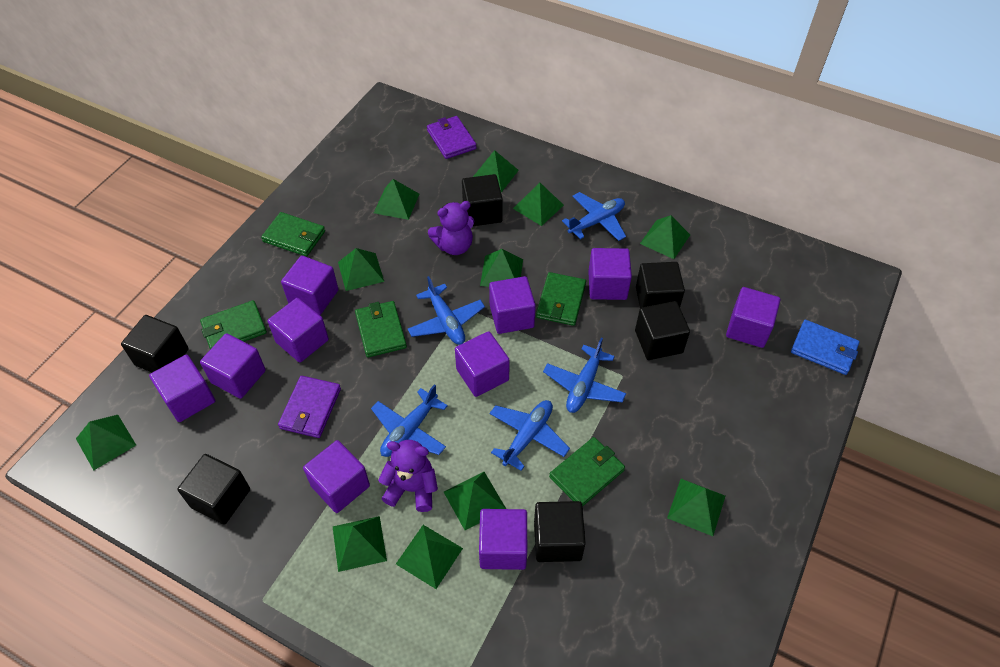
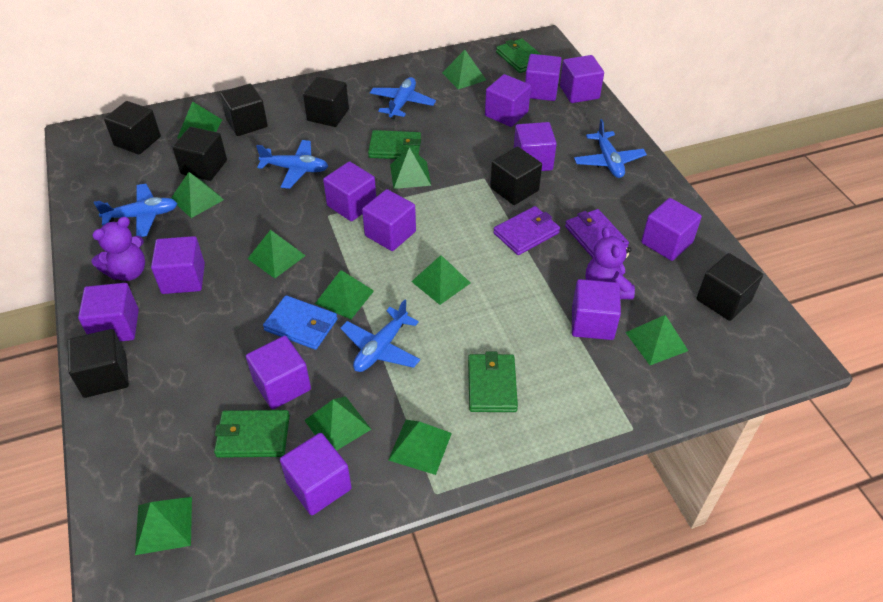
black cube: 6 -> 7
green wallet: 5 -> 4
purple cube: 10 -> 12

